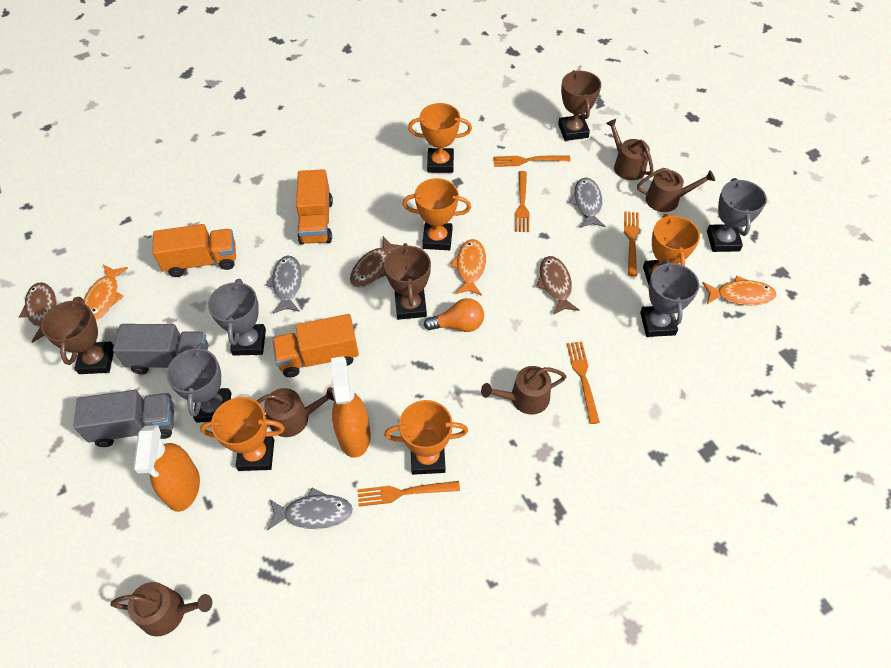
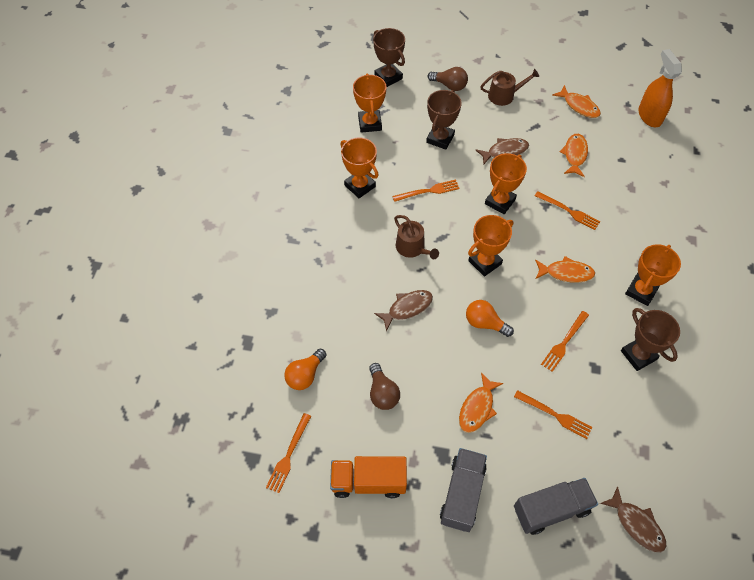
brown light bulb: 0 -> 2
brown watering can: 5 -> 2
grey fish: 3 -> 0
grey trophy: 4 -> 0
orange fish: 3 -> 4
orange light bulb: 1 -> 2
orange spray bottle: 2 -> 1
orange truck: 3 -> 1

